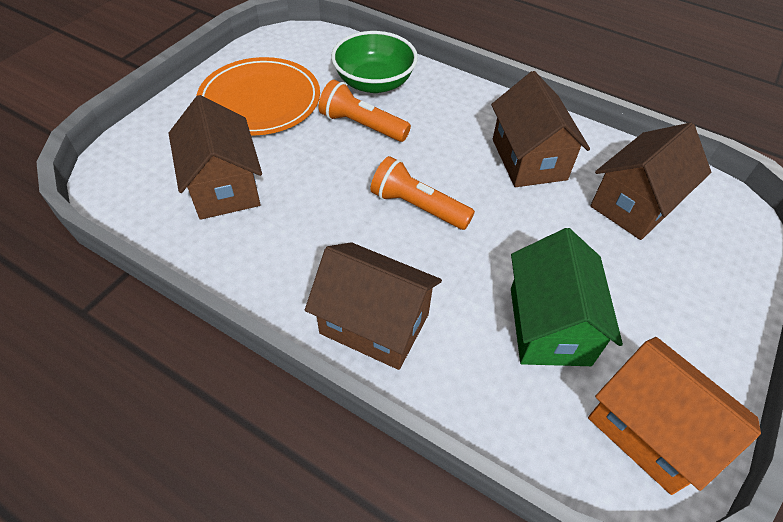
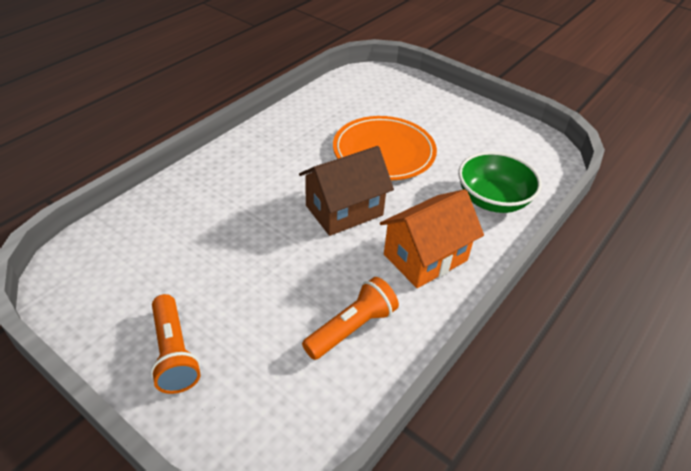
brown house: 4 -> 1
green house: 1 -> 0

